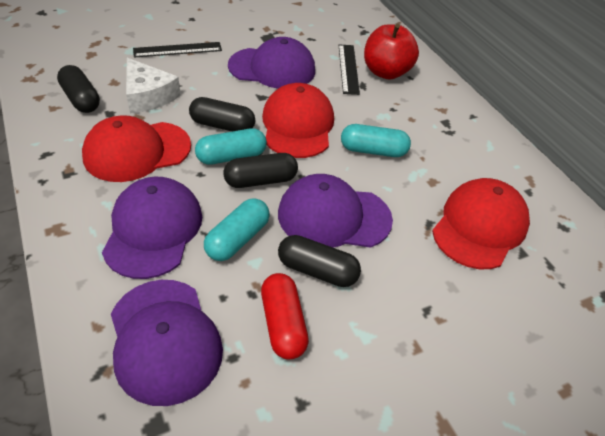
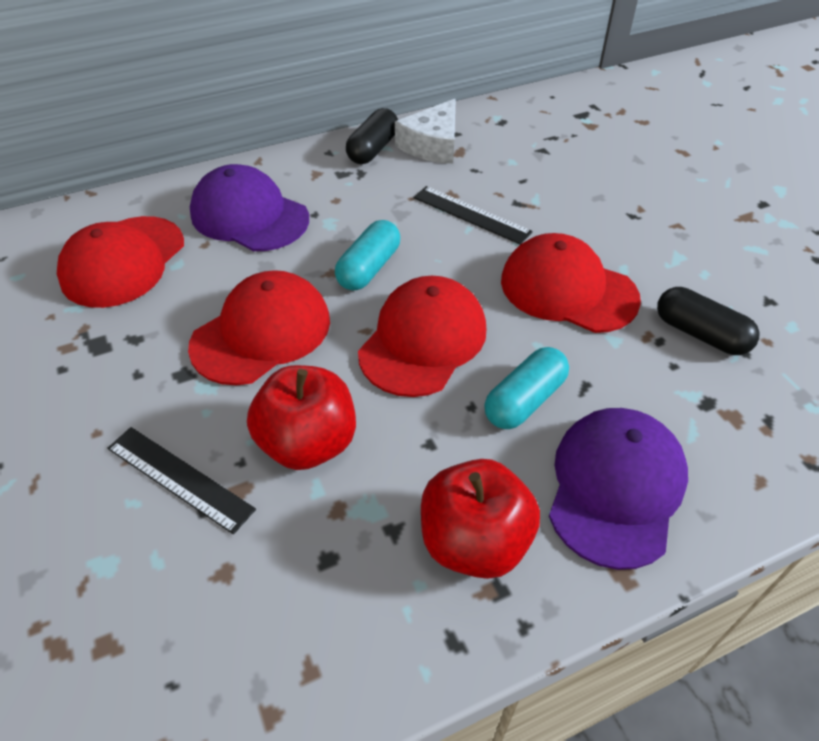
black capsule: 4 -> 2
purple cap: 4 -> 2
red apple: 1 -> 2
red cap: 3 -> 4
red capsule: 1 -> 0
turquoise capsule: 3 -> 2

